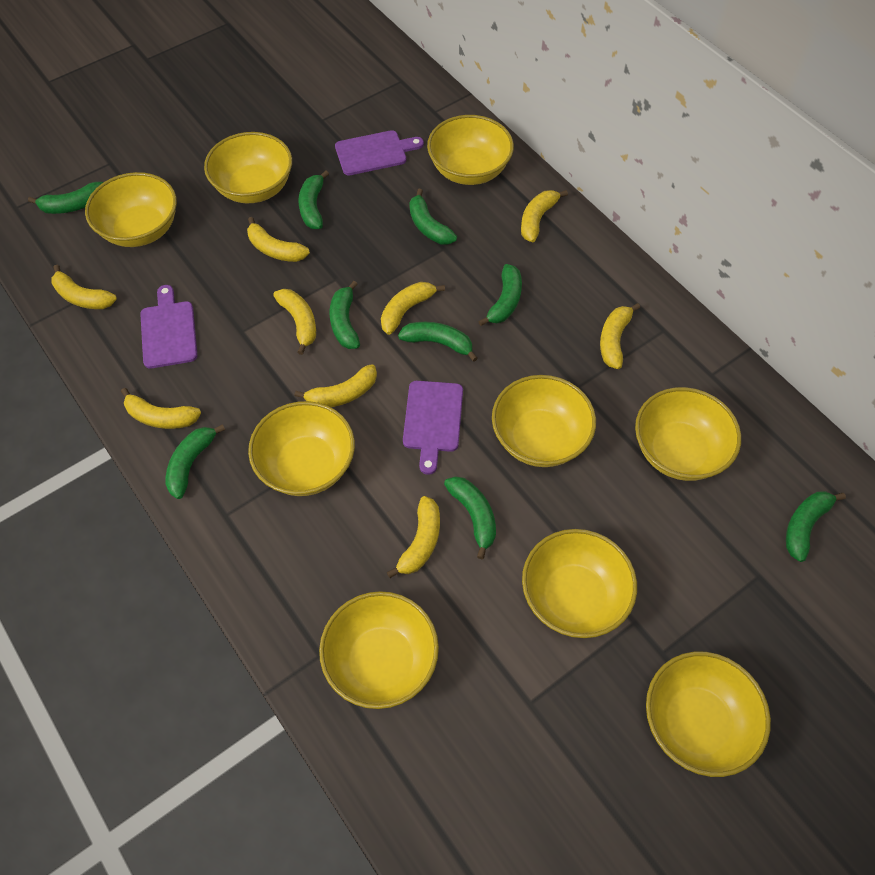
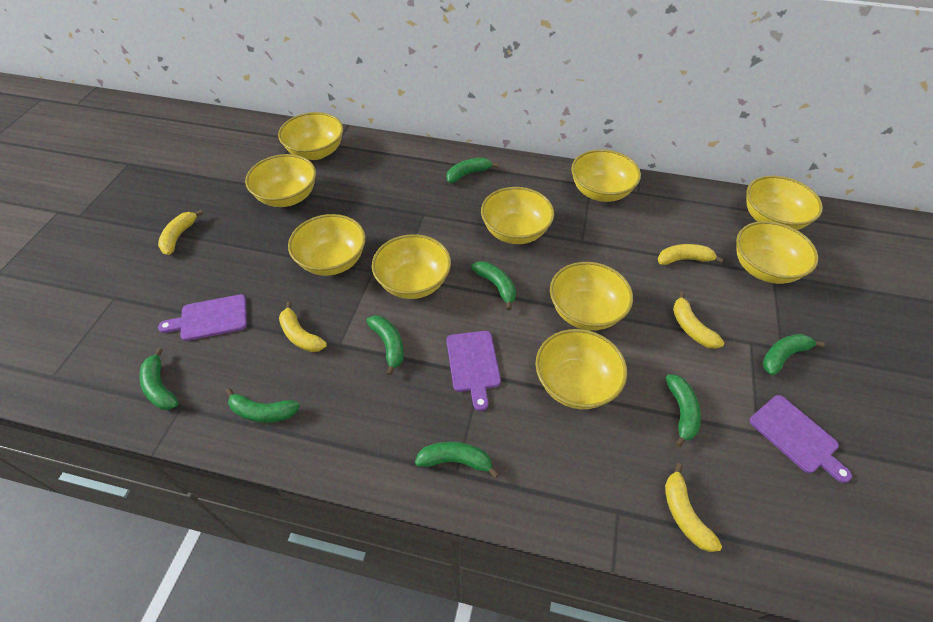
green banana: 9 -> 8
yellow banana: 9 -> 5
yellow bowl: 9 -> 10

